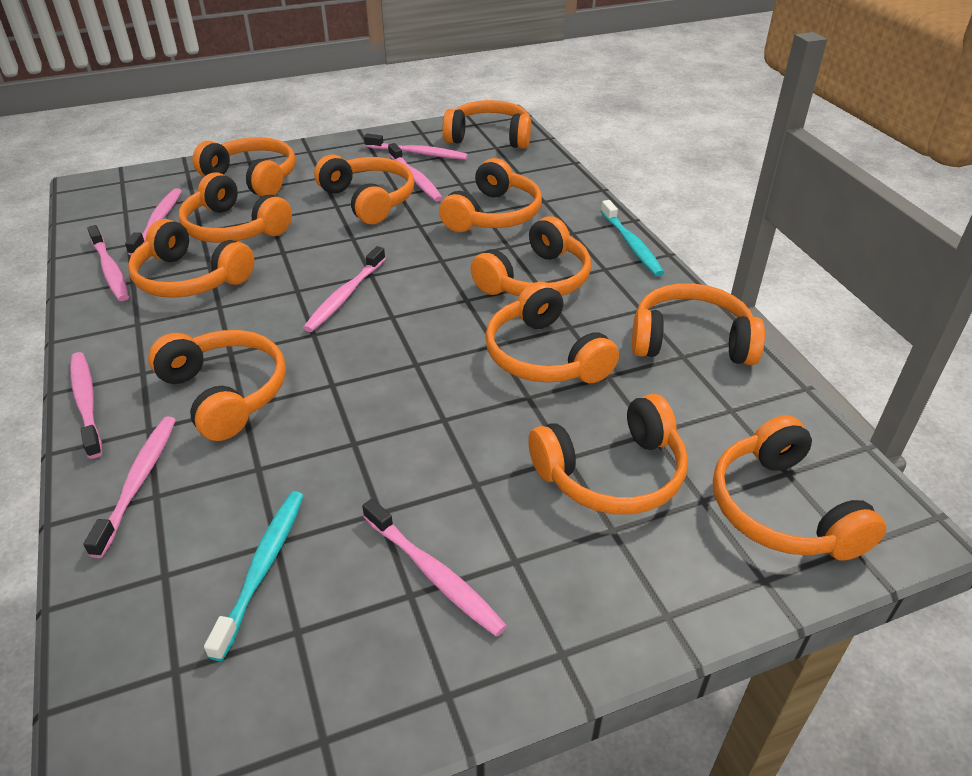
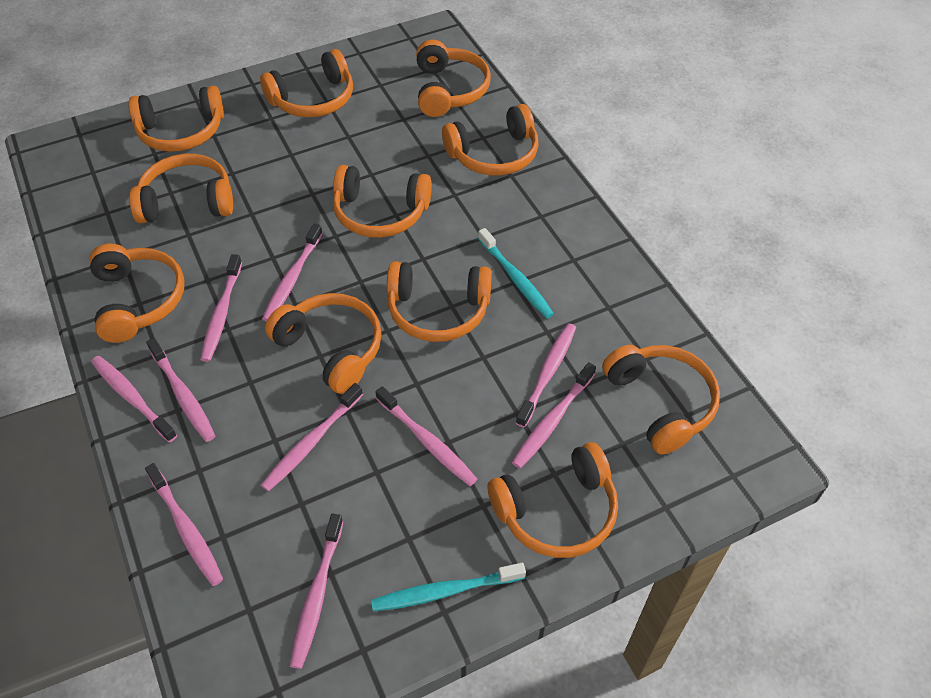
orange headphones: 12 -> 11
pink toothbrush: 8 -> 10

